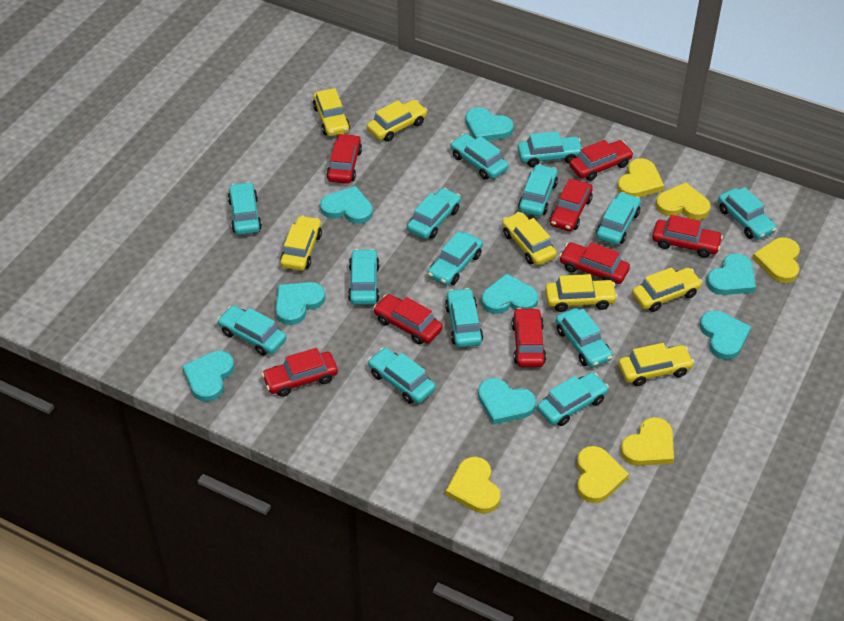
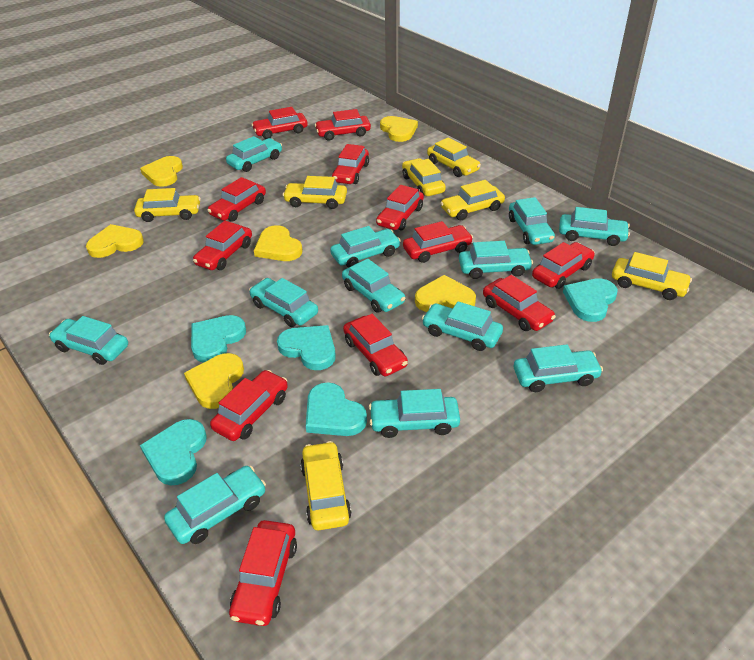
red car: 8 -> 12
turquoise car: 14 -> 12
turquoise heart: 8 -> 5

